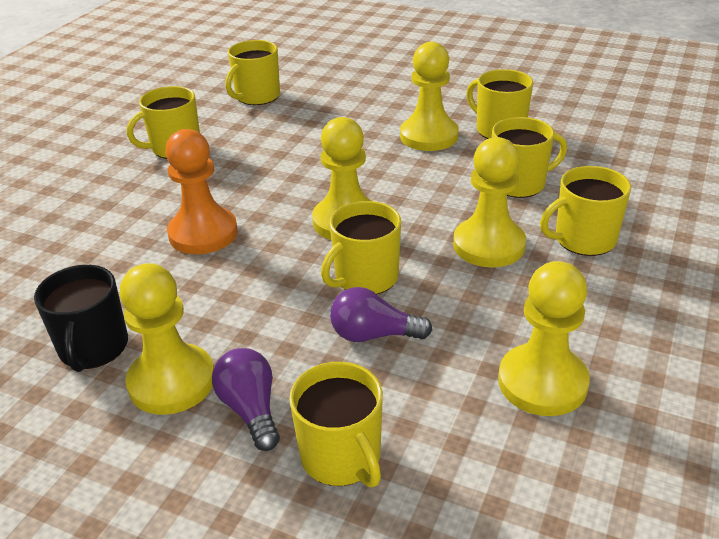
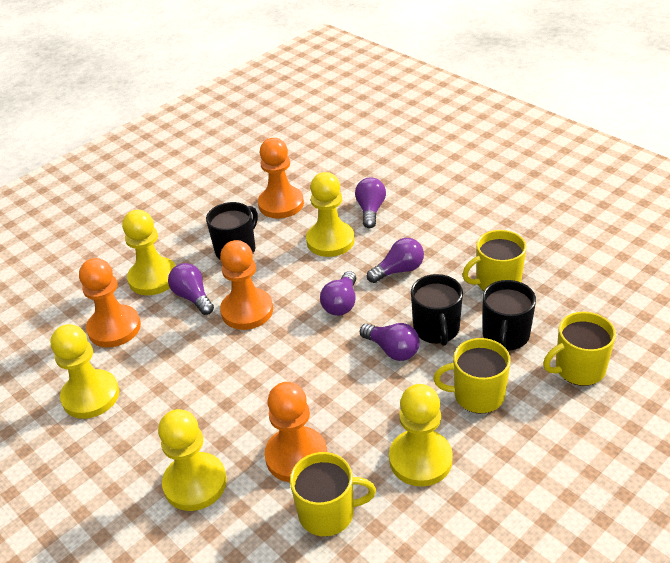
black mug: 1 -> 3
orange pawn: 1 -> 4
purple light bulb: 2 -> 5
yellow mug: 7 -> 4

